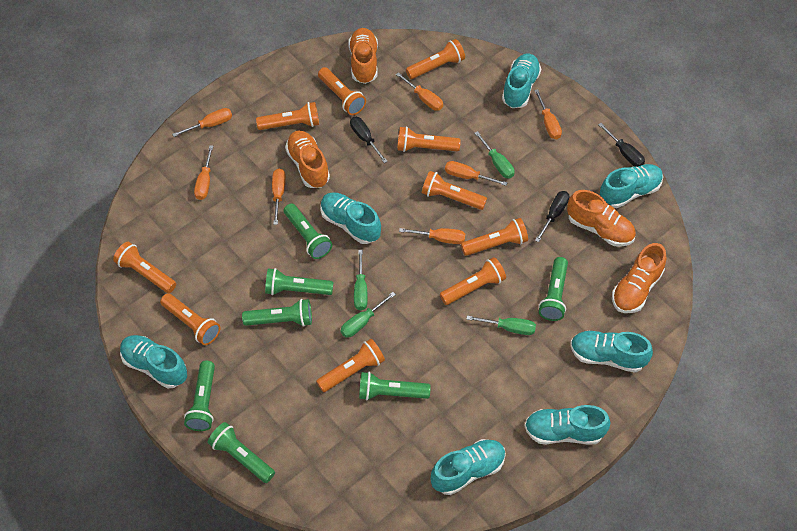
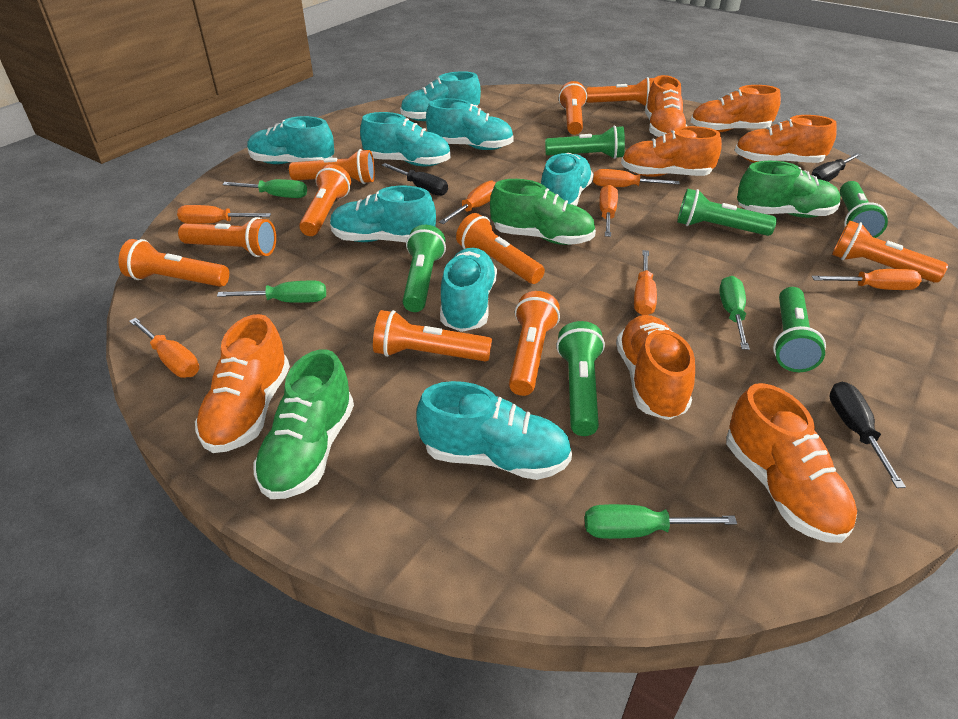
green flashlight: 7 -> 6
green shoe: 0 -> 3
orange shoe: 4 -> 7
turquoise shoe: 7 -> 8

